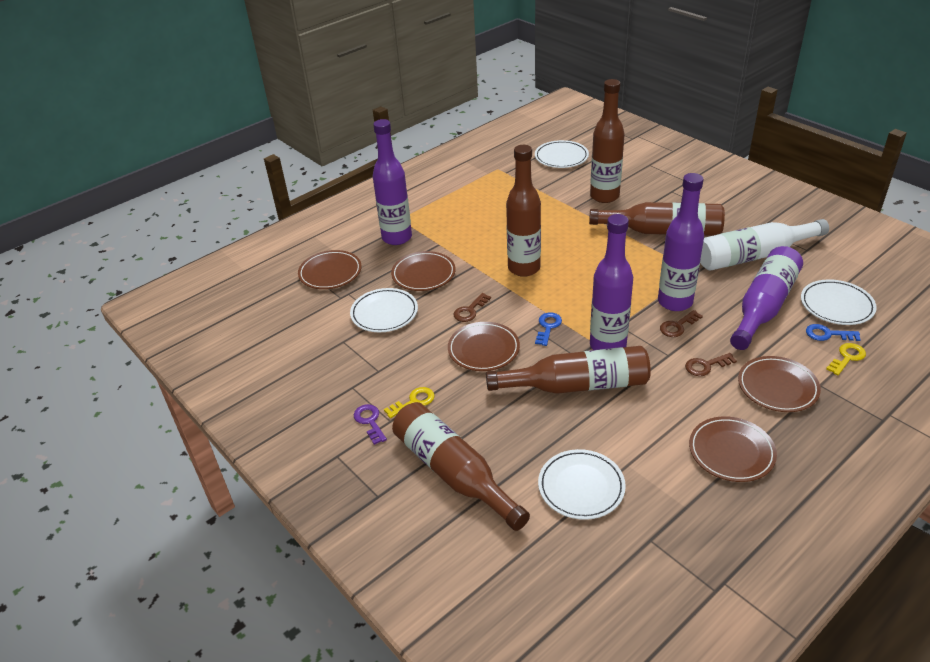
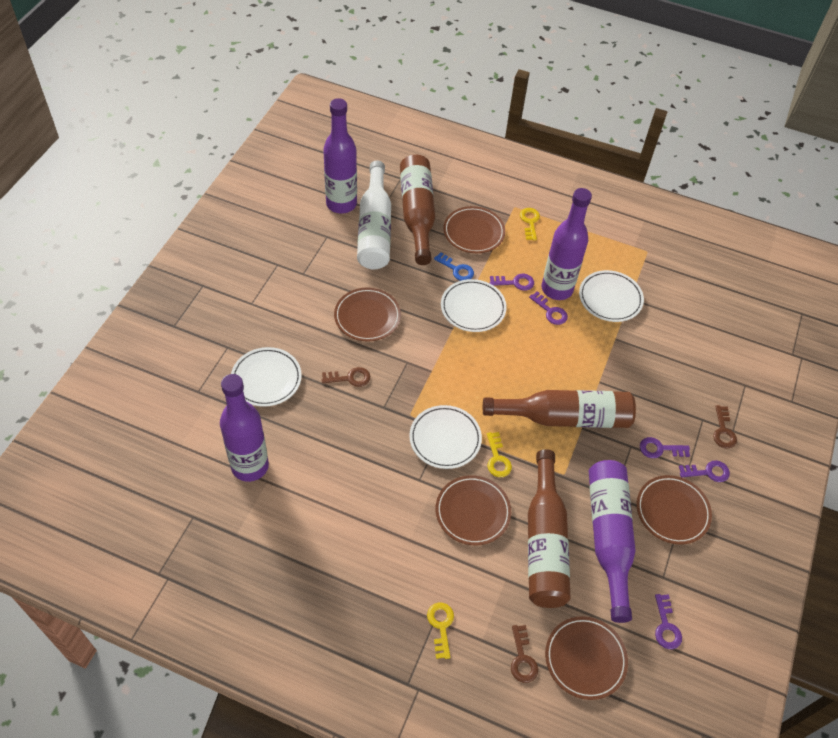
blue key: 2 -> 1
brown bottle: 5 -> 3
purple key: 1 -> 5
yellow key: 2 -> 3

